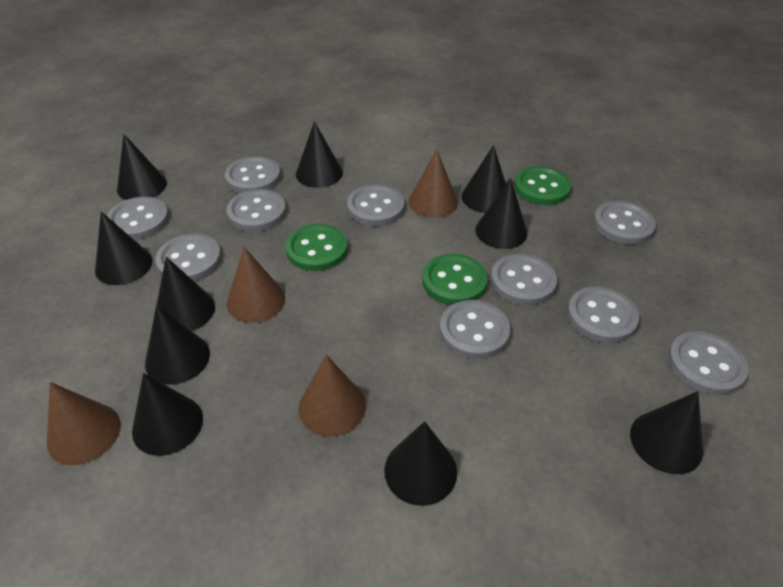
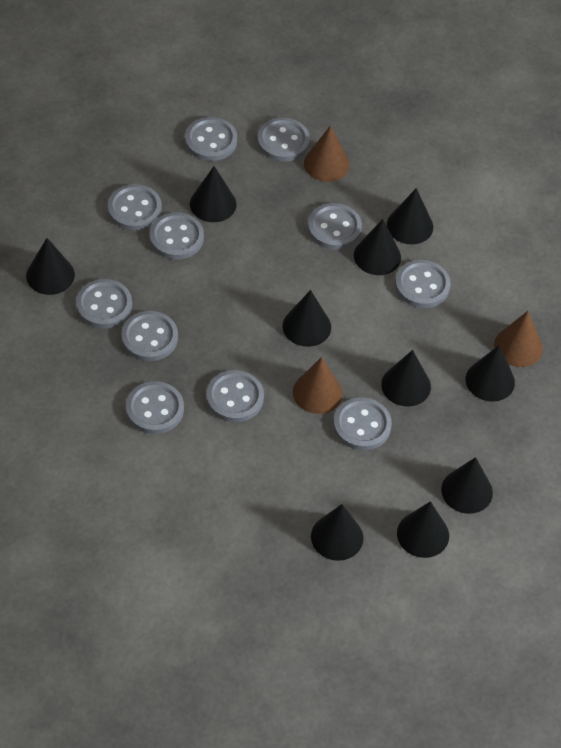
brown cone: 4 -> 3
green button: 3 -> 0
grey button: 10 -> 11

